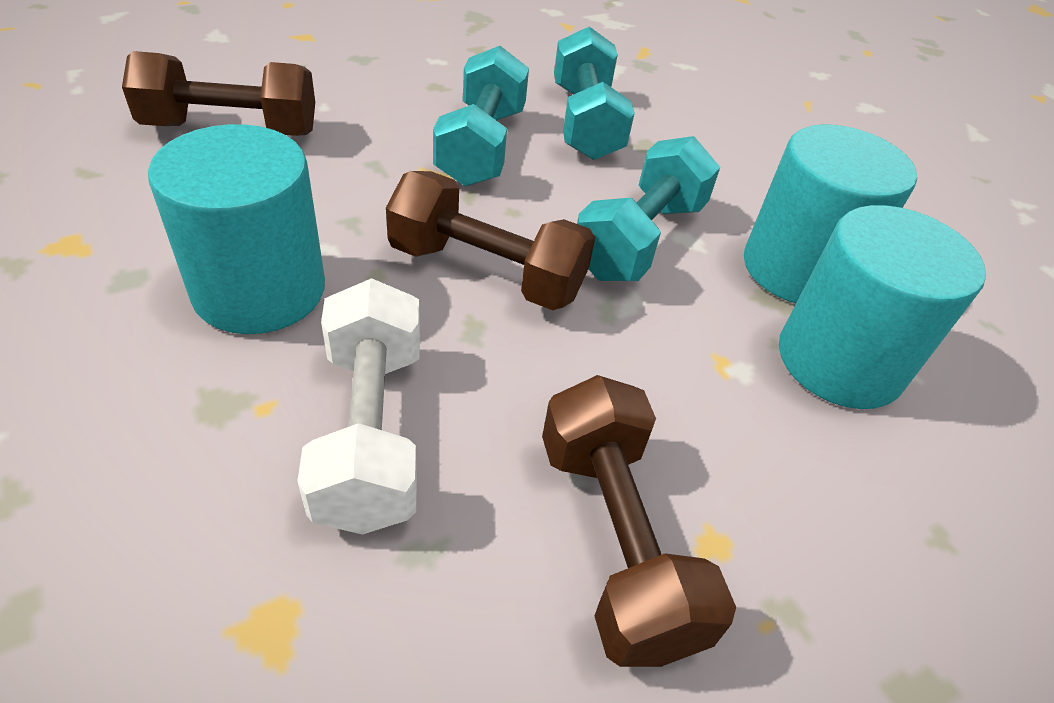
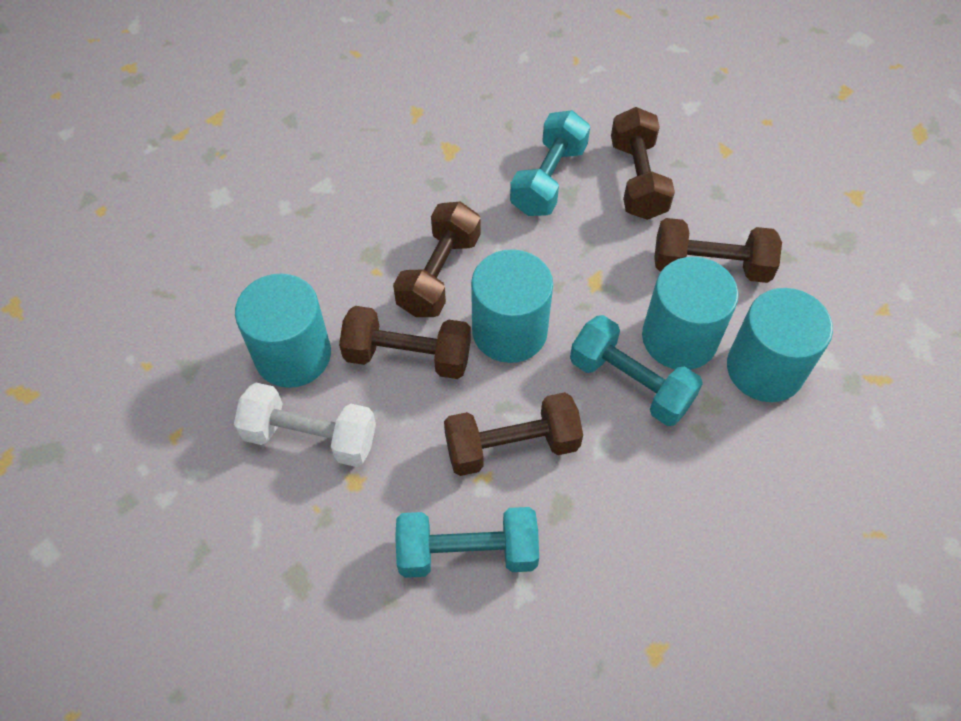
brown dumbbell: 3 -> 5
turquoise cylinder: 3 -> 4

